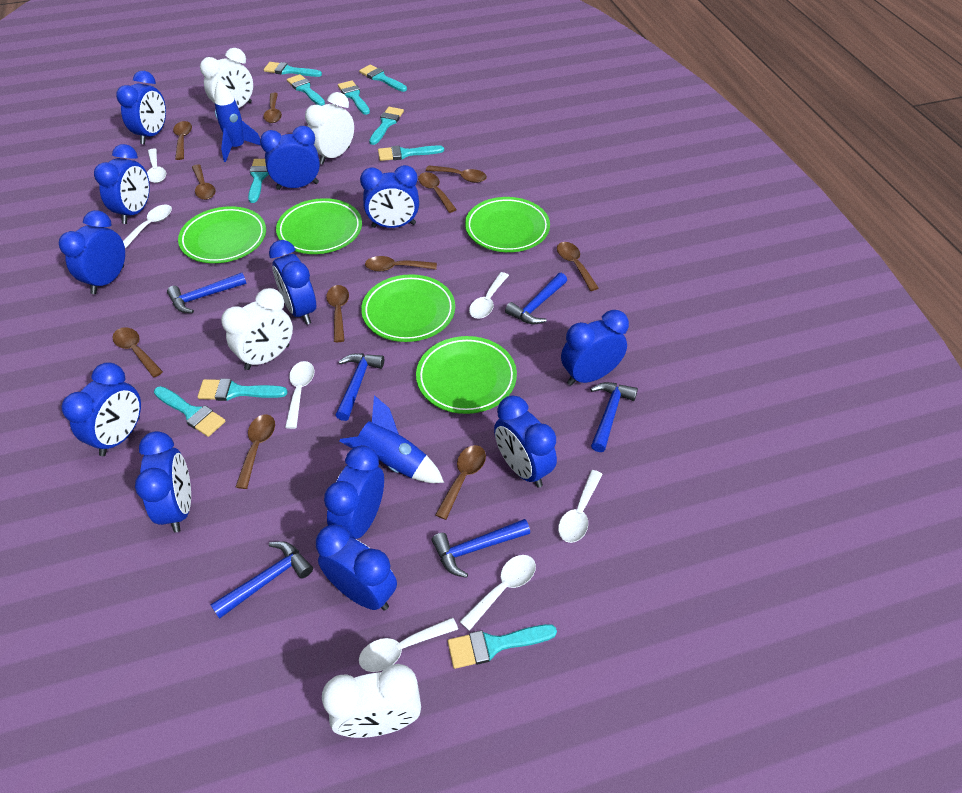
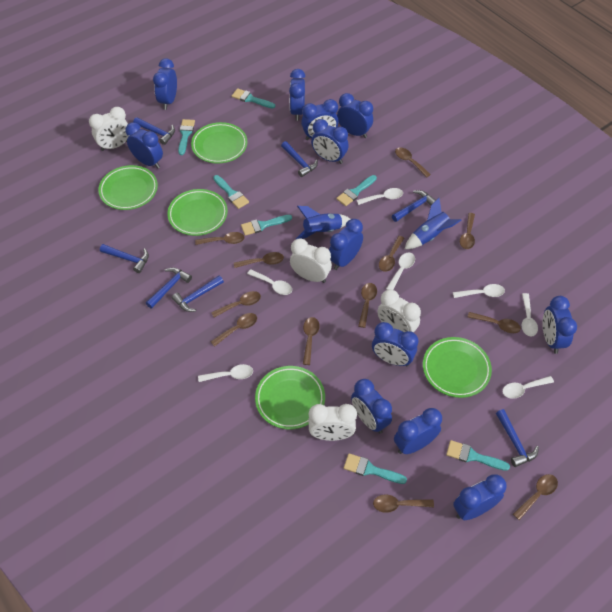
blue hammer: 6 -> 7
brown spoon: 11 -> 12
turquoise brush: 10 -> 7

